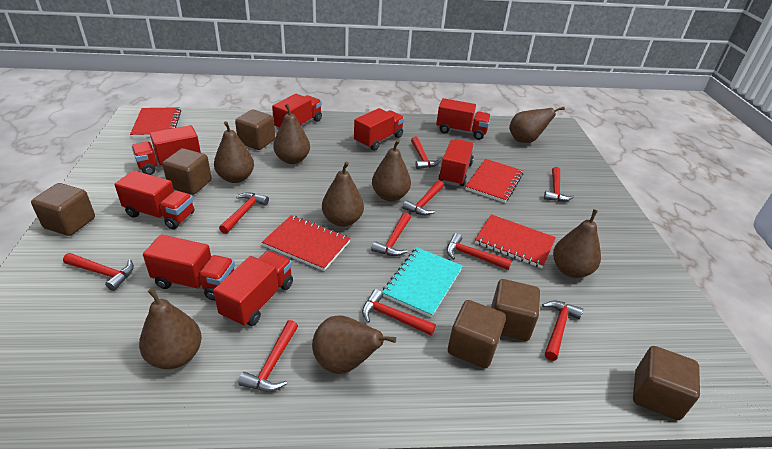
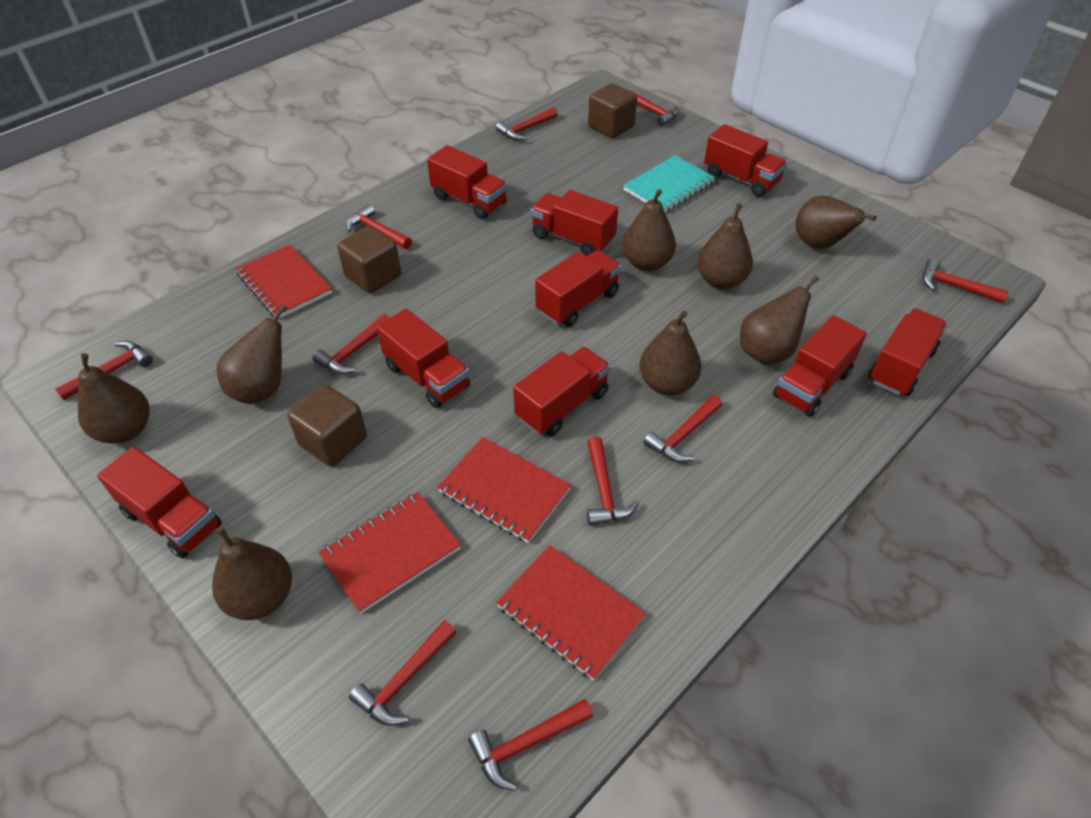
brown cube: 6 -> 3
red truck: 8 -> 9

